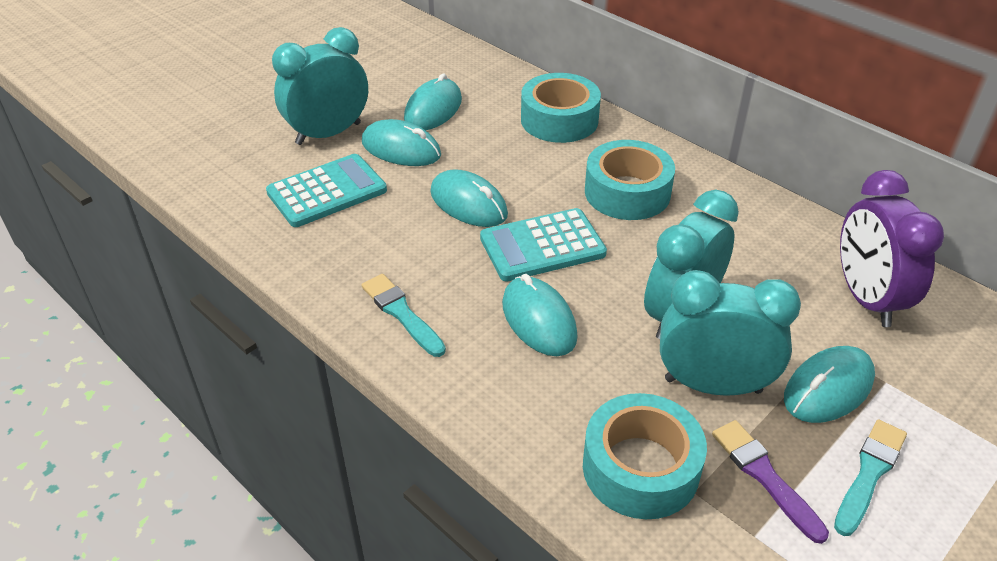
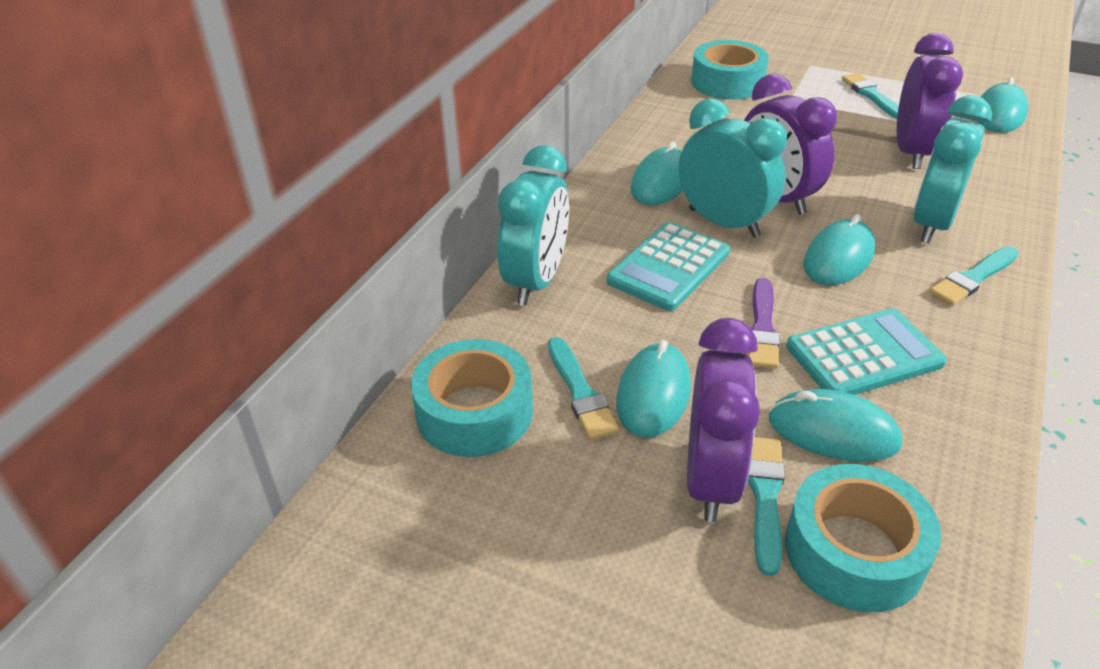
purple clock: 1 -> 3
turquoise brush: 2 -> 4

